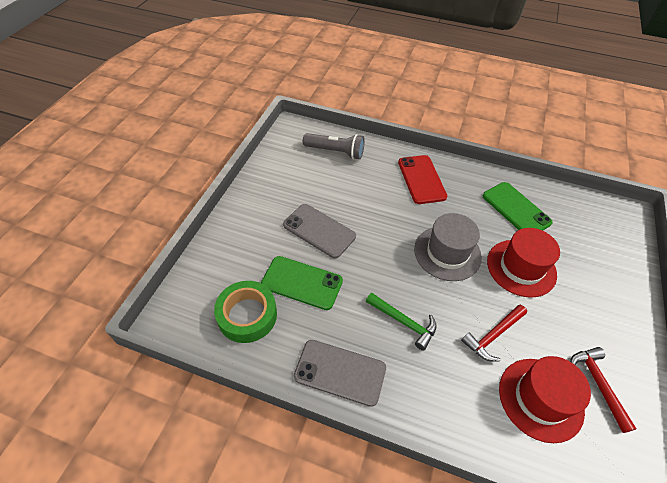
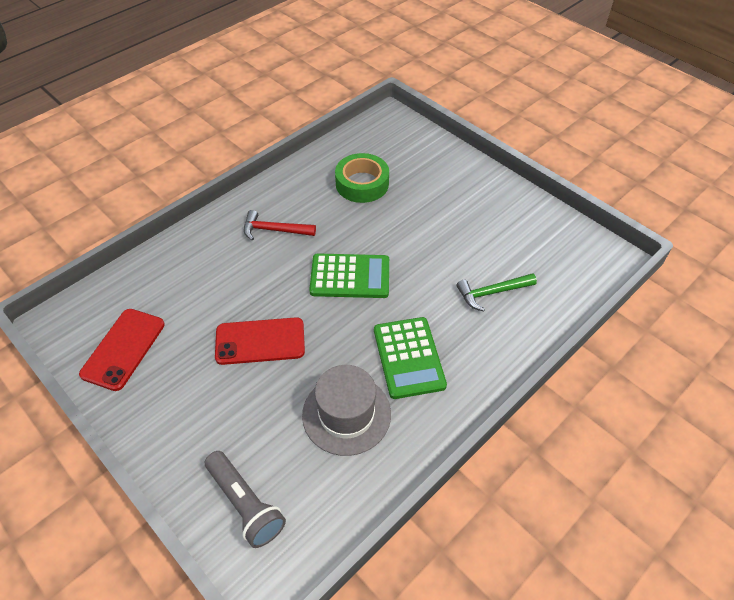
green calculator: 0 -> 2
green phone: 2 -> 0
grey phone: 2 -> 0
red hammer: 2 -> 1
red hat: 2 -> 0
red phone: 1 -> 2

